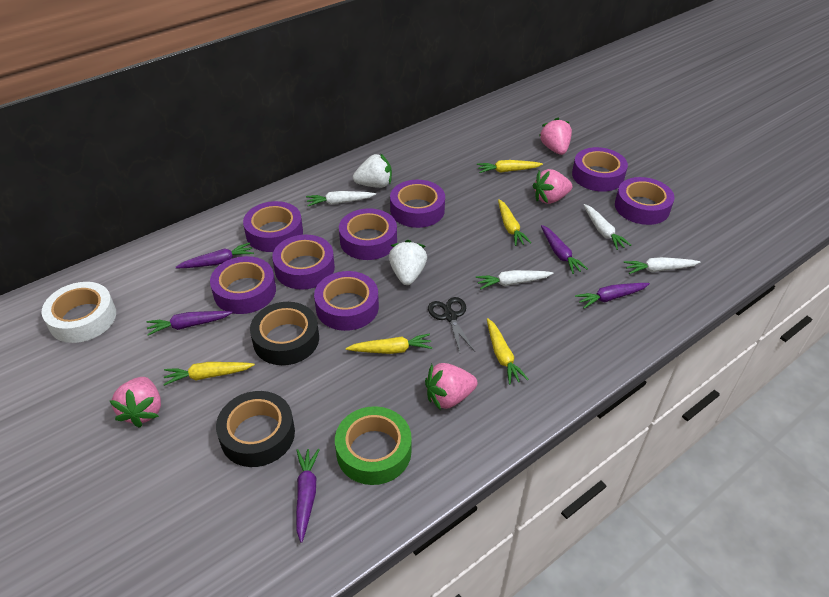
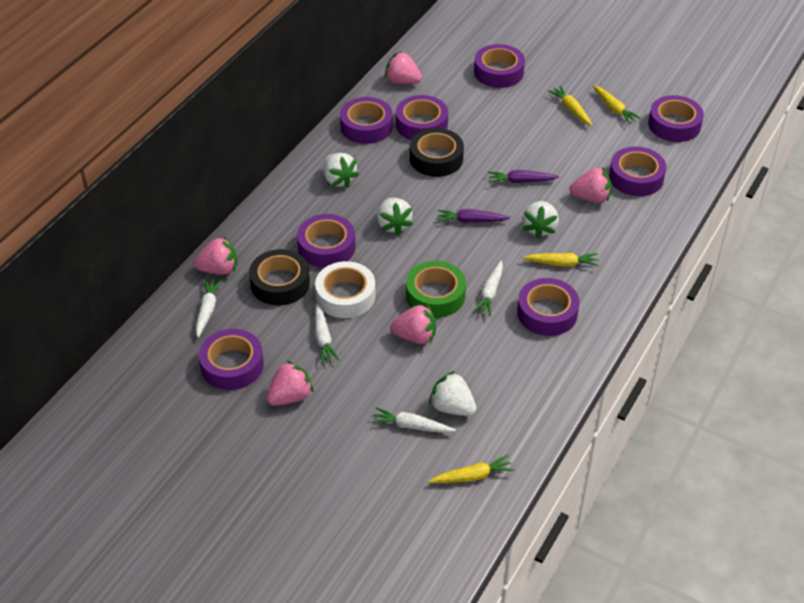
black scissors: 1 -> 0
pink strawberry: 4 -> 5
purple carrot: 5 -> 2
white strawberry: 2 -> 4
yellow carrot: 5 -> 4

